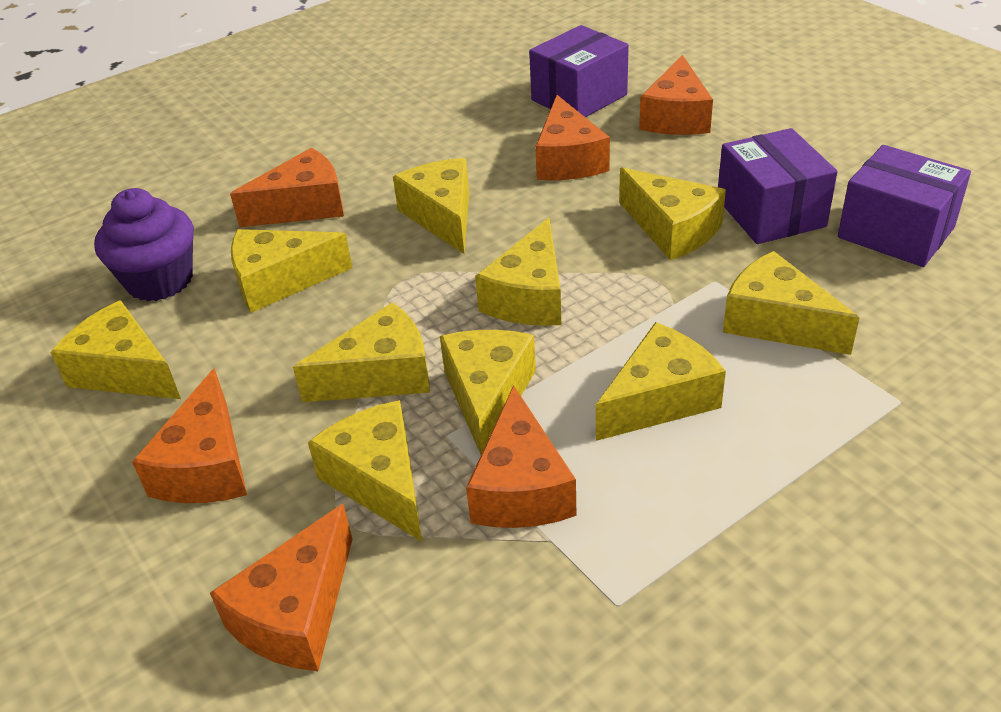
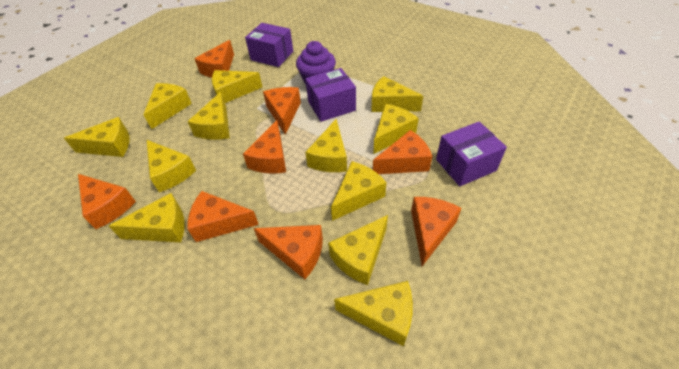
orange cheese: 6 -> 8
yellow cheese: 10 -> 12

